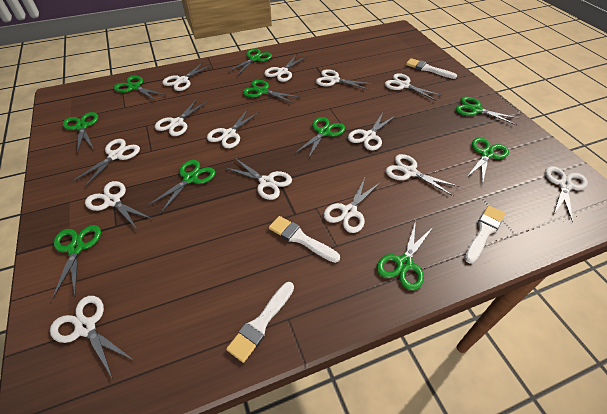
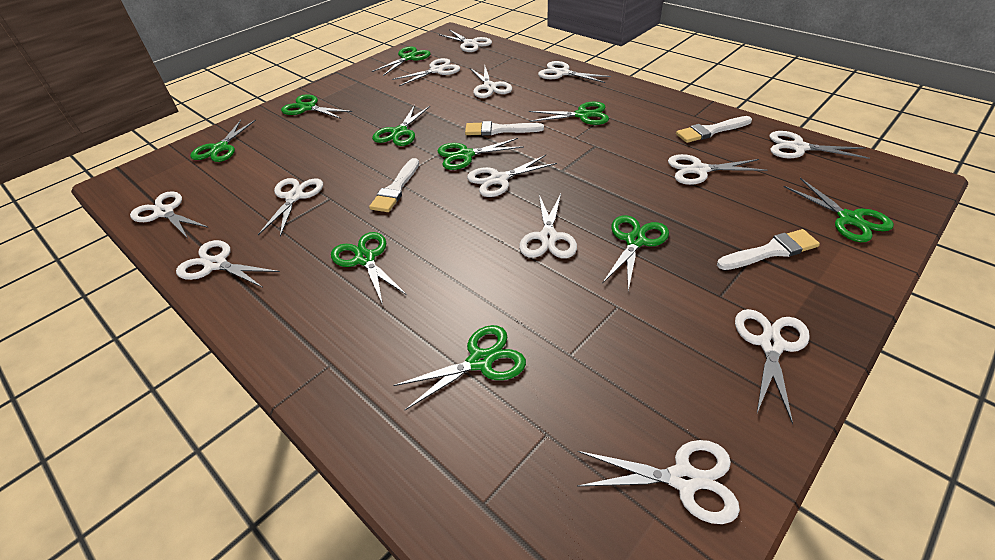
white scissors: 14 -> 13

